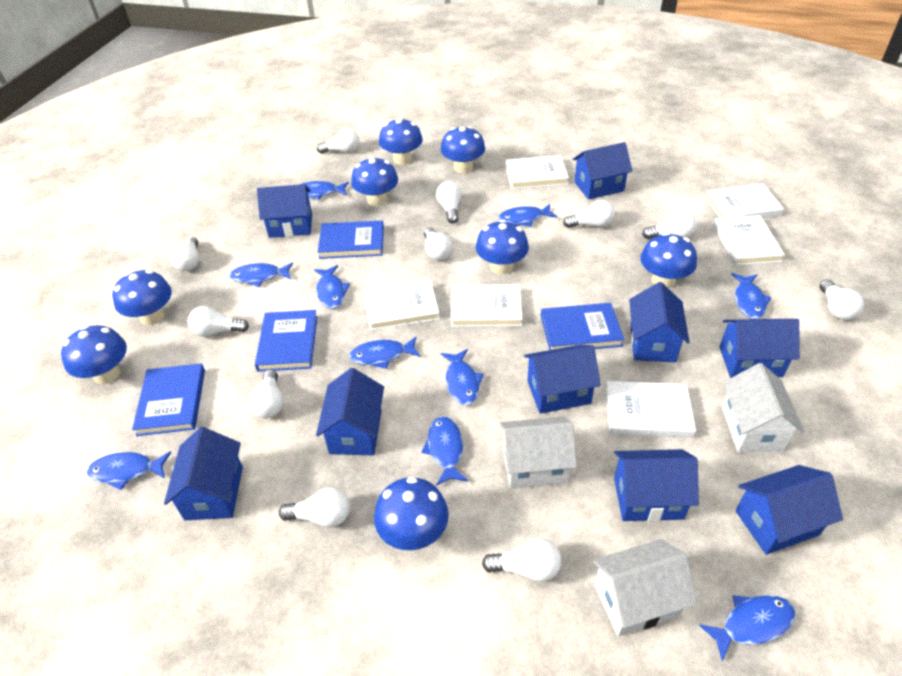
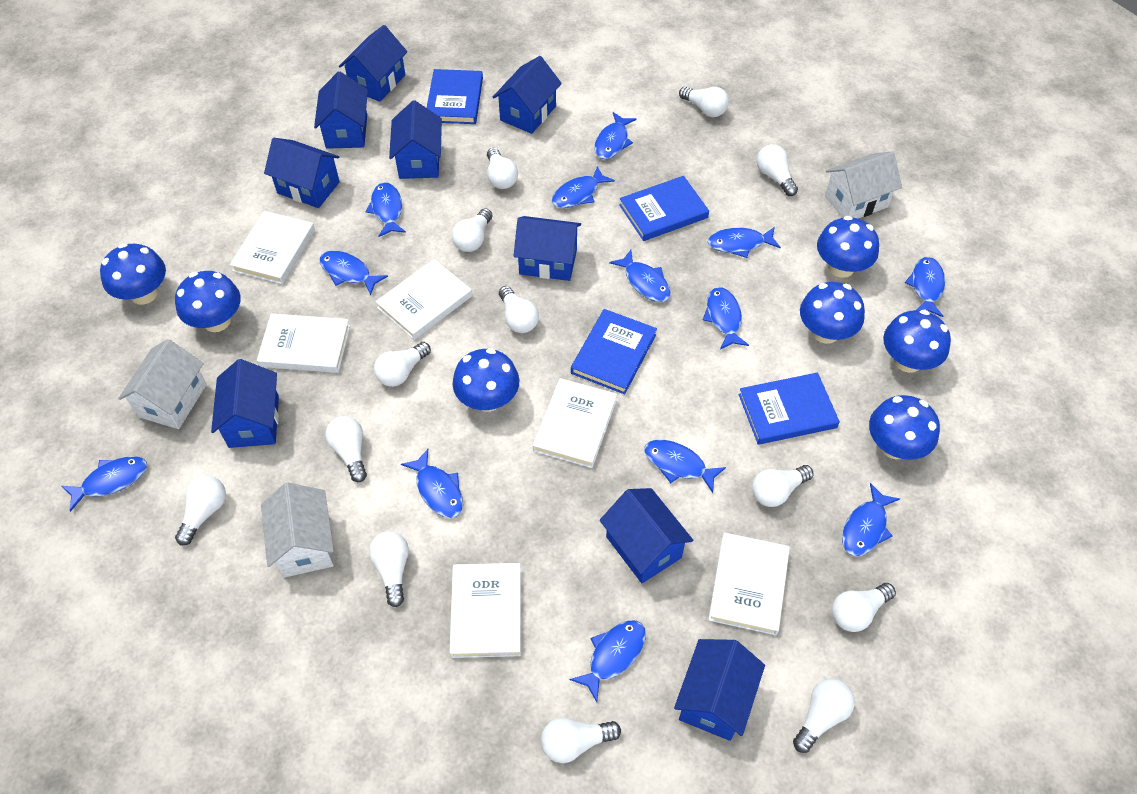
blue fish: 10 -> 13
blue mushroom: 8 -> 7
white light bulb: 11 -> 13

